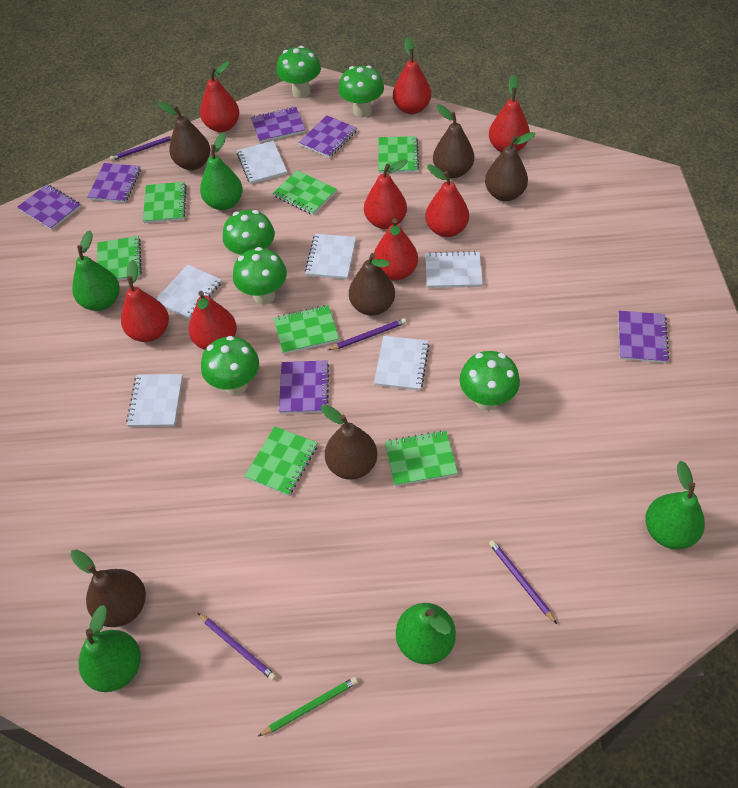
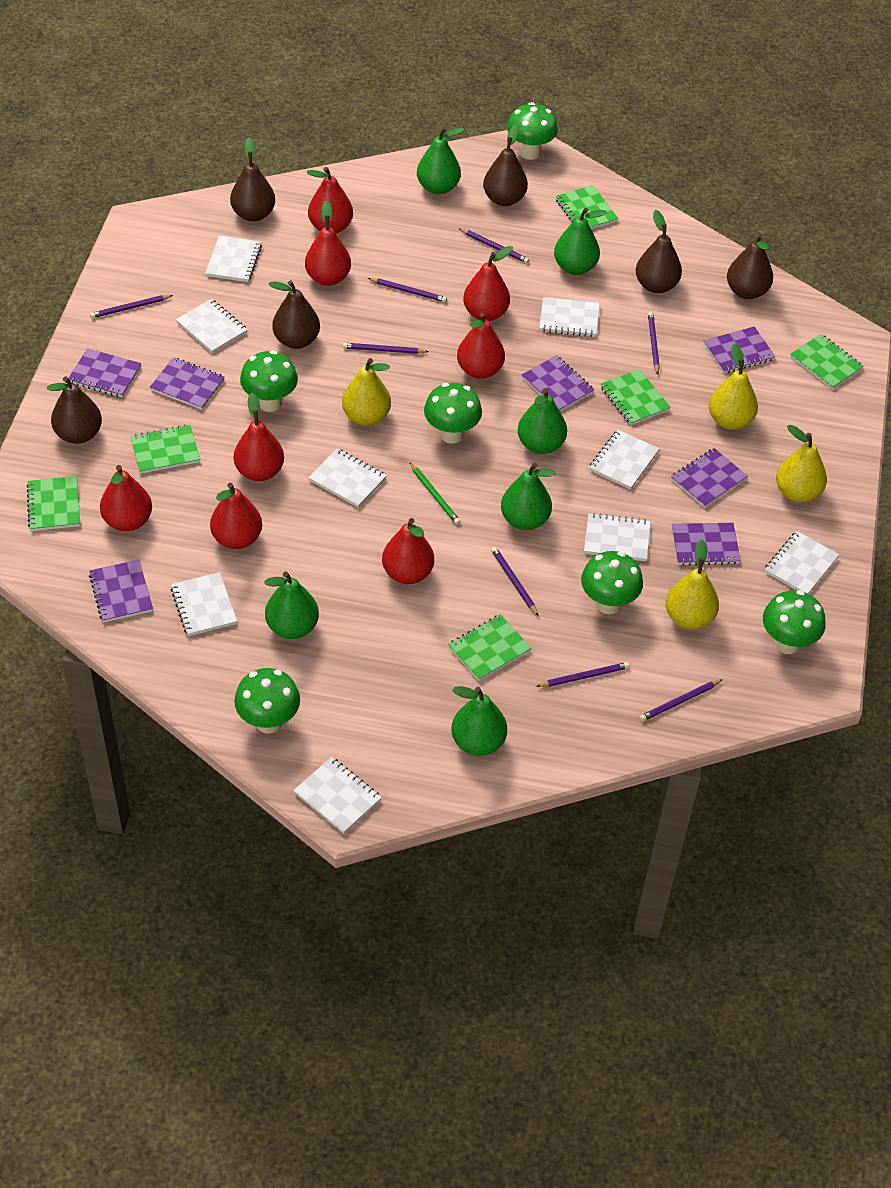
green notebook: 7 -> 6
green pear: 5 -> 6
purple notebook: 6 -> 7
purple pencil: 4 -> 8
white notebook: 6 -> 9
yellow pear: 0 -> 4

